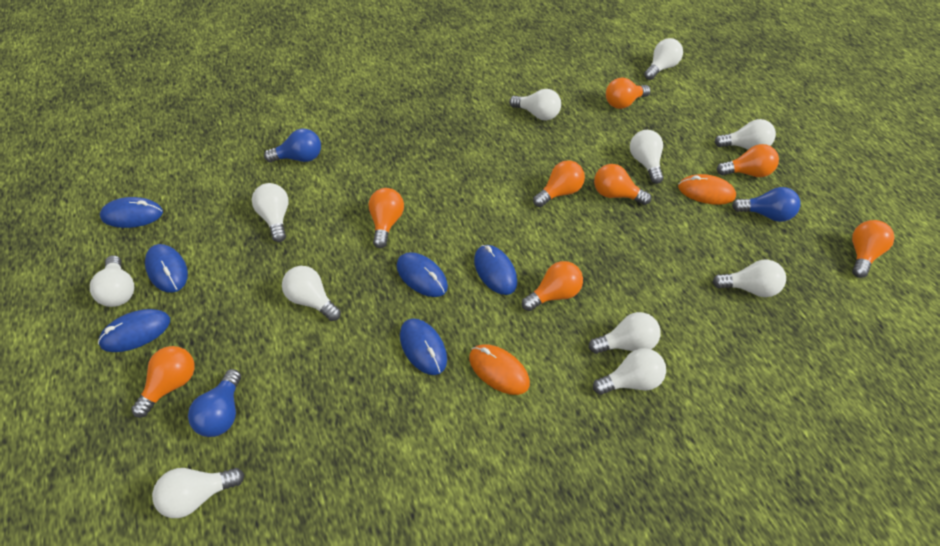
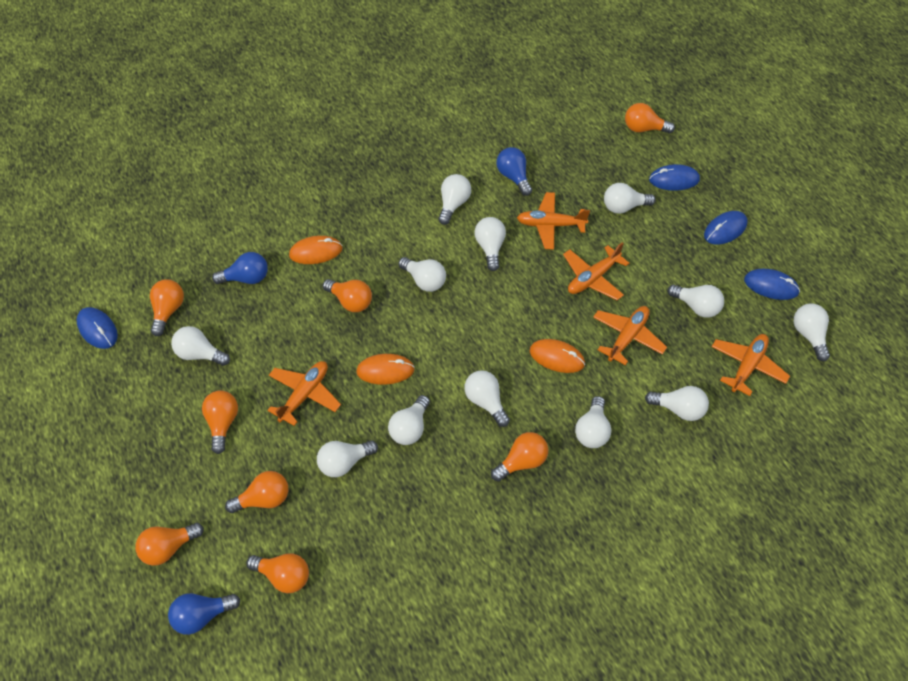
blue mouse: 6 -> 4
orange mouse: 2 -> 3
orange plane: 0 -> 5
white light bulb: 11 -> 12

